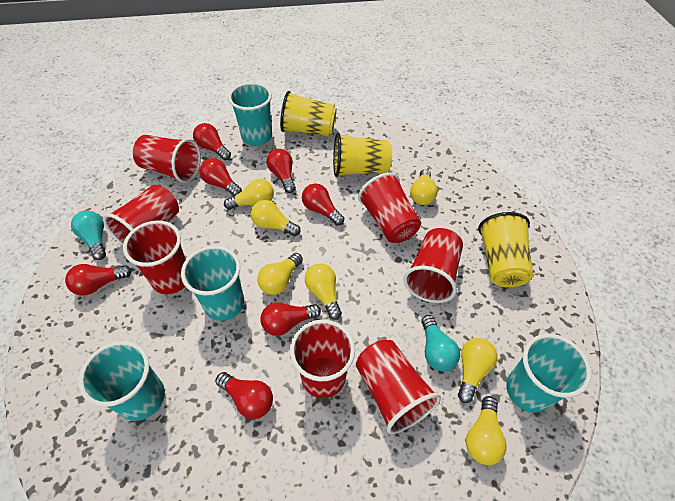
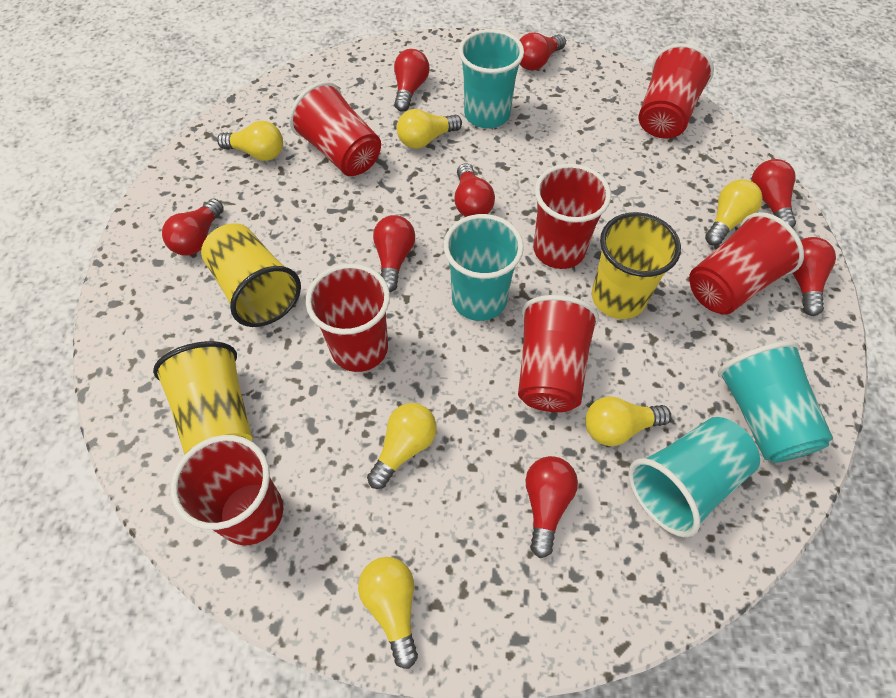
red light bulb: 7 -> 8
turquoise light bulb: 2 -> 0
yellow light bulb: 7 -> 6

